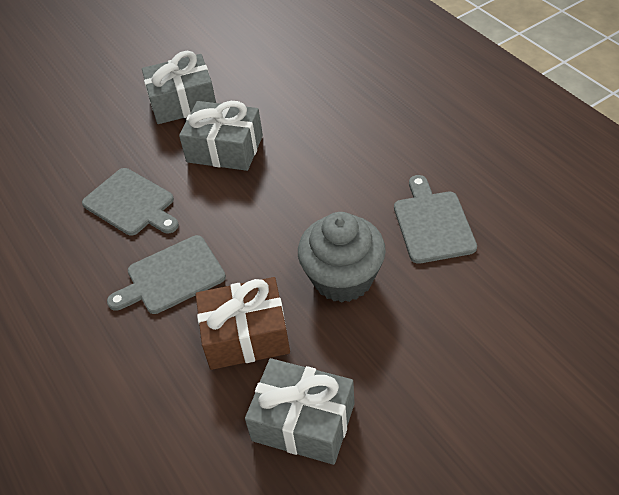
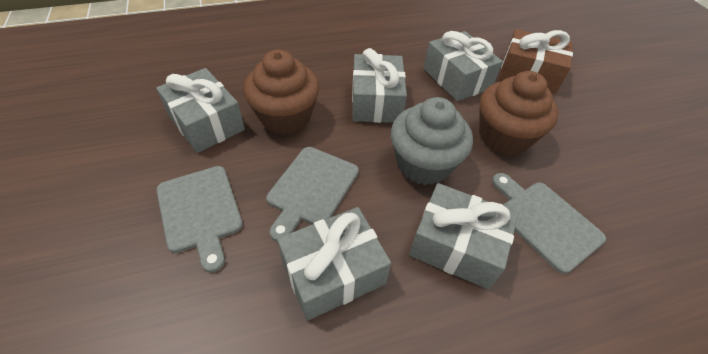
brown cupcake: 0 -> 2
grey gift: 3 -> 5

